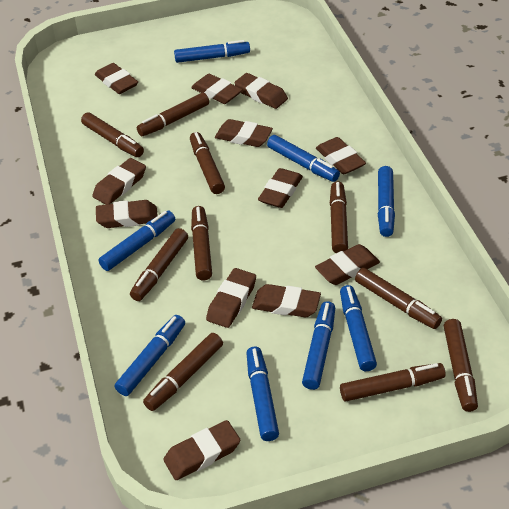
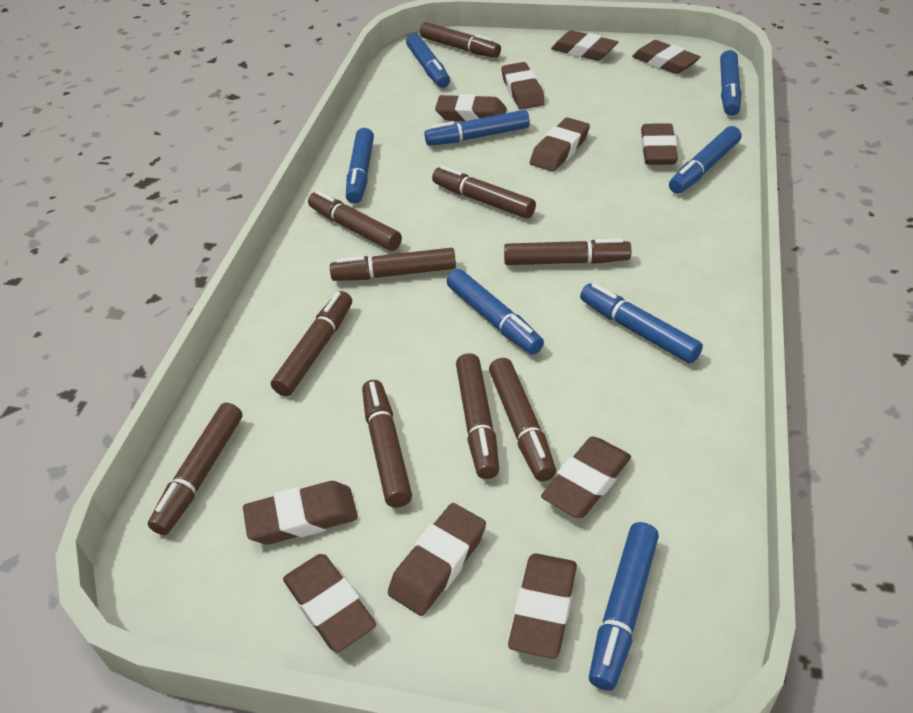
brown eraser: 12 -> 11

